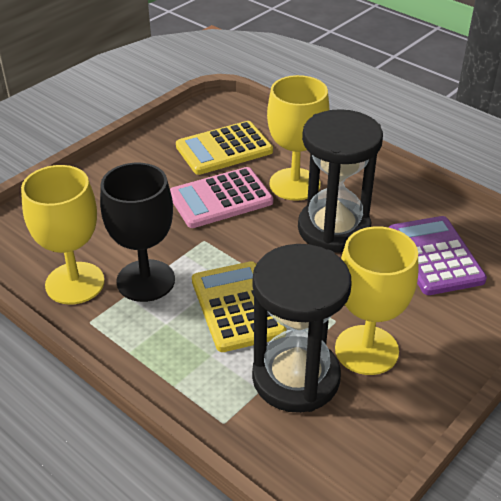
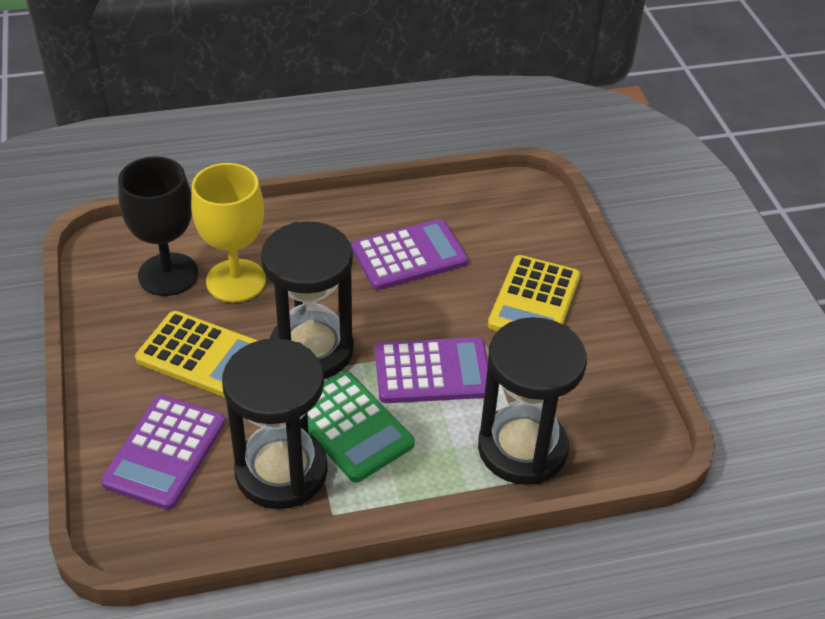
black hourglass: 2 -> 3
green calculator: 0 -> 1
pink calculator: 1 -> 0
purple calculator: 1 -> 3
yellow goblet: 3 -> 1

